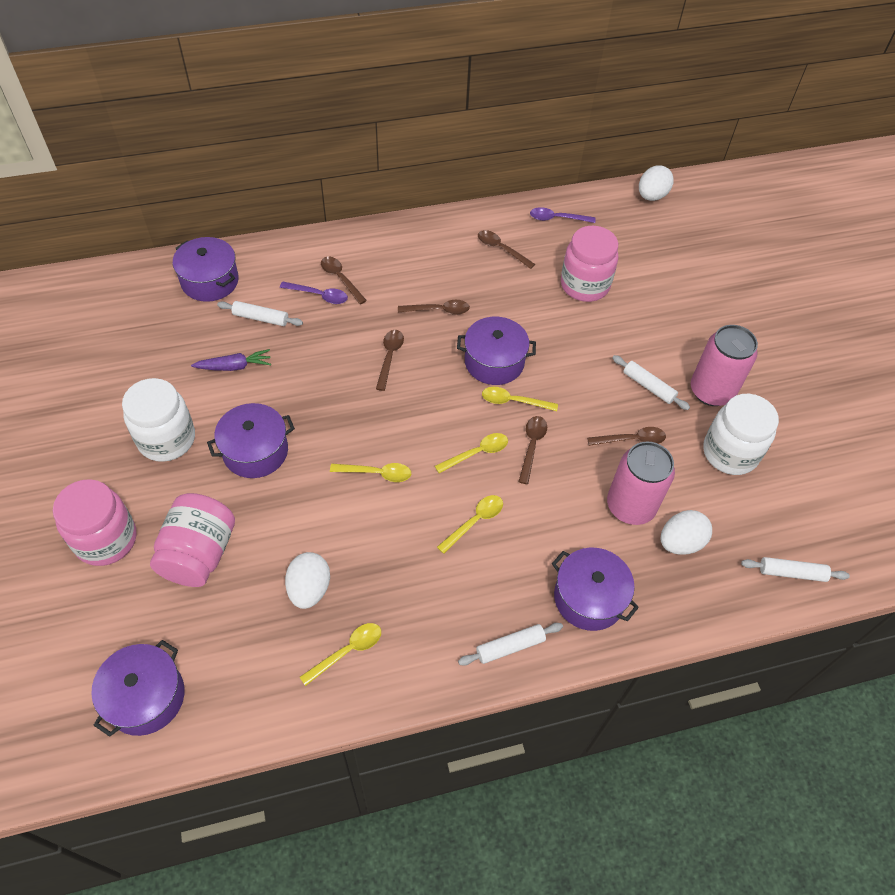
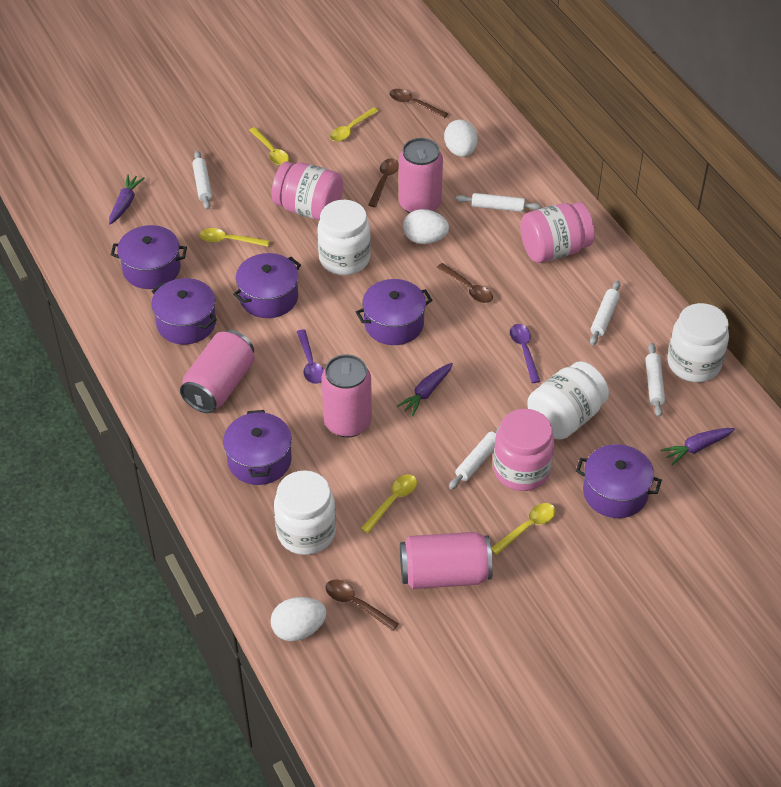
brown spoon: 6 -> 4
pink can: 2 -> 4
purple carrot: 1 -> 3
purple pot: 5 -> 6
white jar: 2 -> 4
white rolling pin: 4 -> 5

